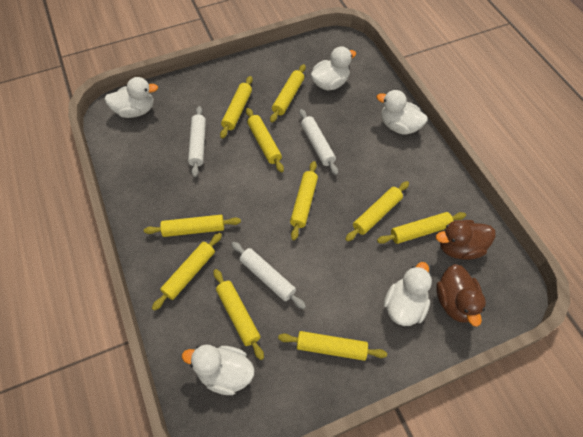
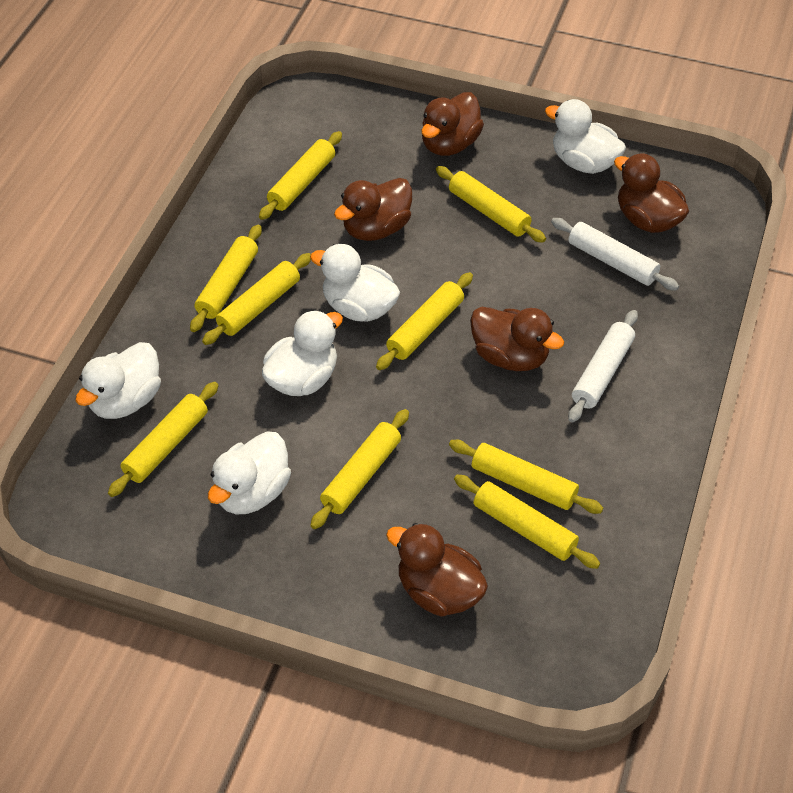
brown duck: 2 -> 5
white rolling pin: 3 -> 2
yellow rolling pin: 10 -> 9

